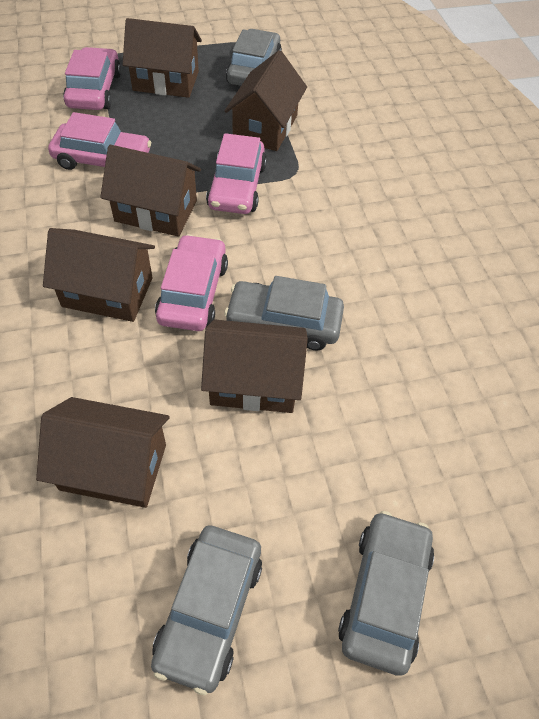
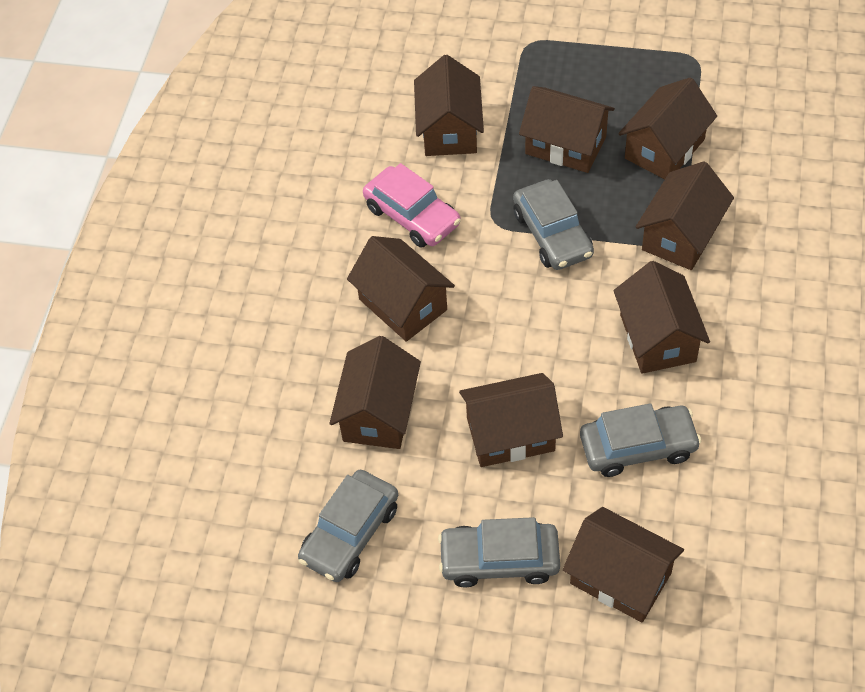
brown house: 6 -> 9
pink car: 4 -> 1

